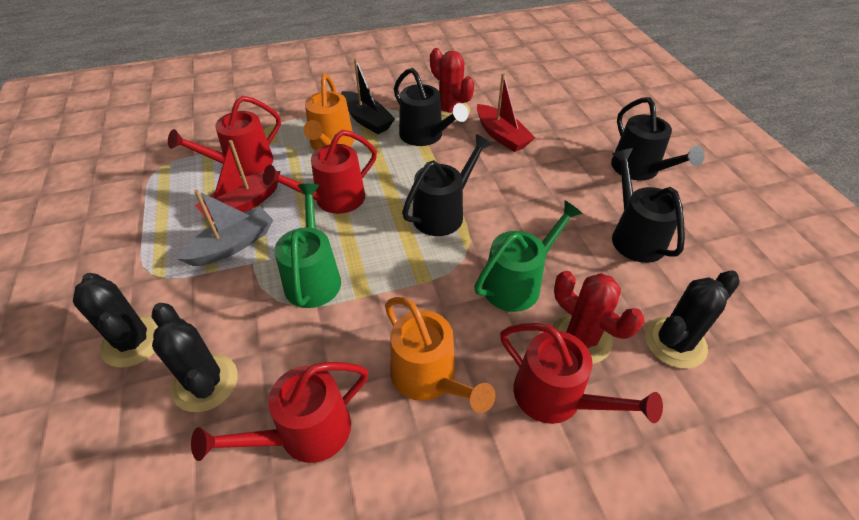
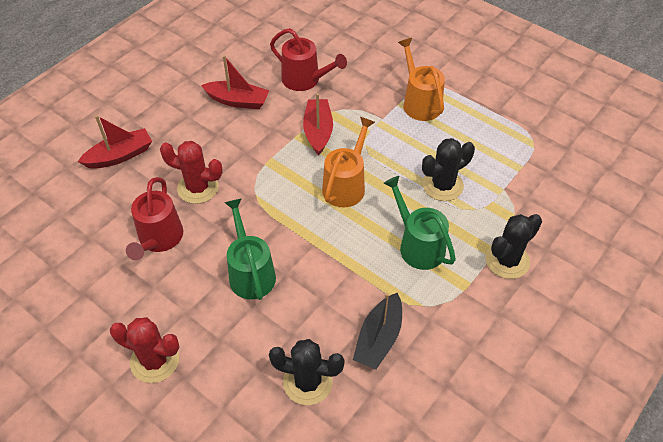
black watering can: 4 -> 0
grey boat: 1 -> 0
red boat: 2 -> 3
red watering can: 4 -> 2

